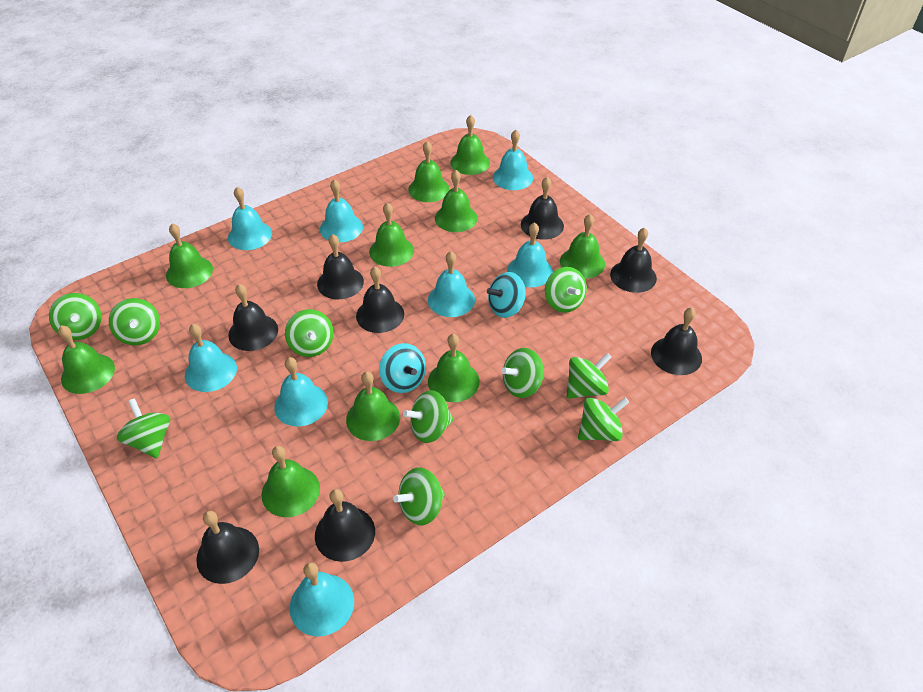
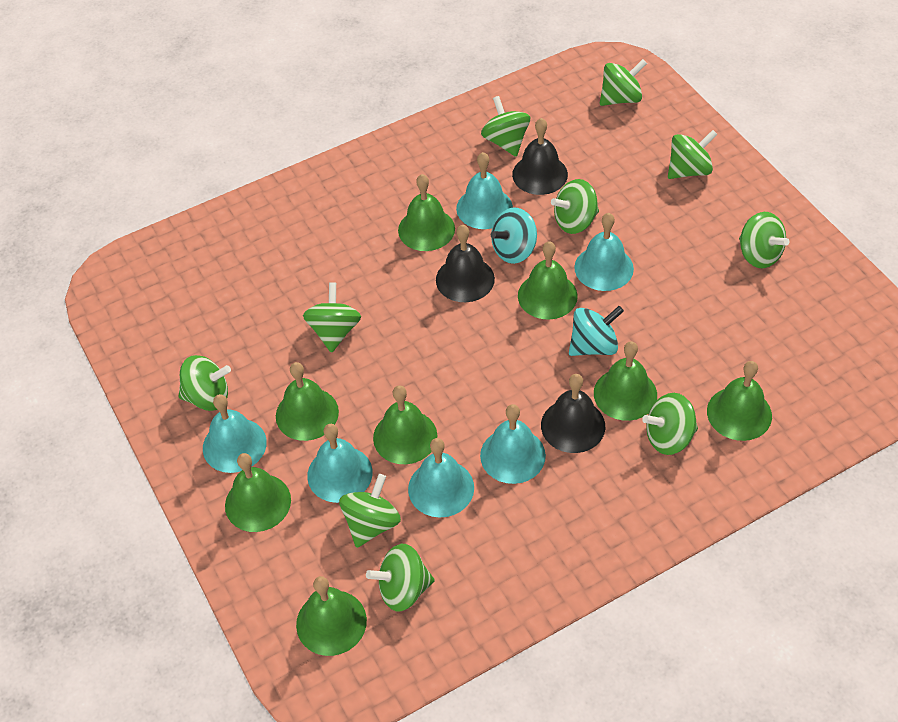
black bell: 8 -> 3
green bell: 10 -> 8
turquoise bell: 8 -> 6

